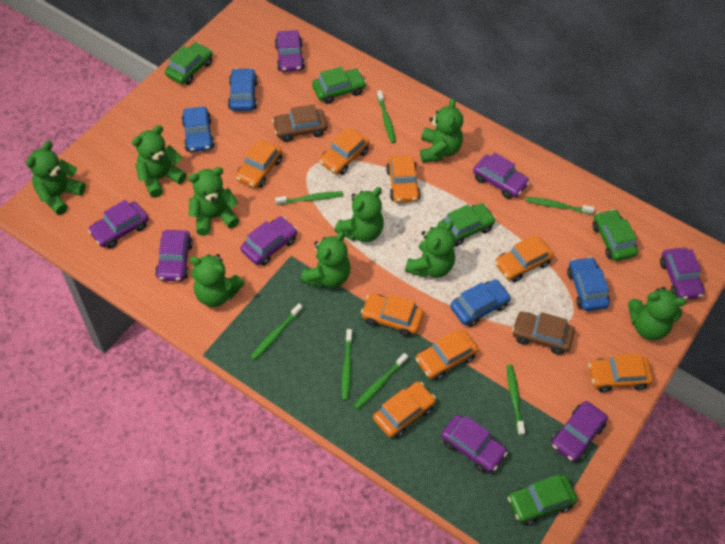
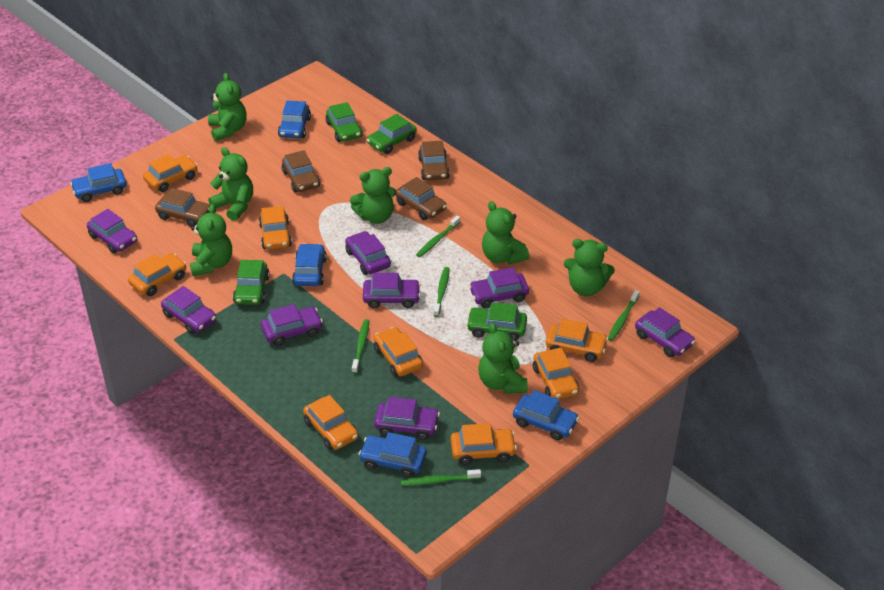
blue car: 4 -> 5
brown car: 2 -> 4
green car: 5 -> 4
green teddy bear: 9 -> 7
green toothbrush: 7 -> 5

